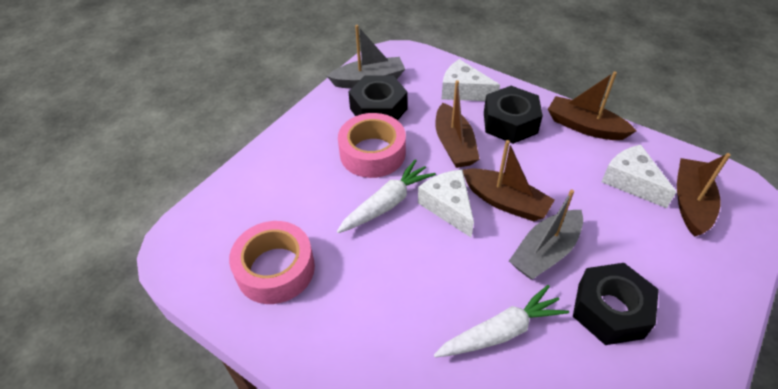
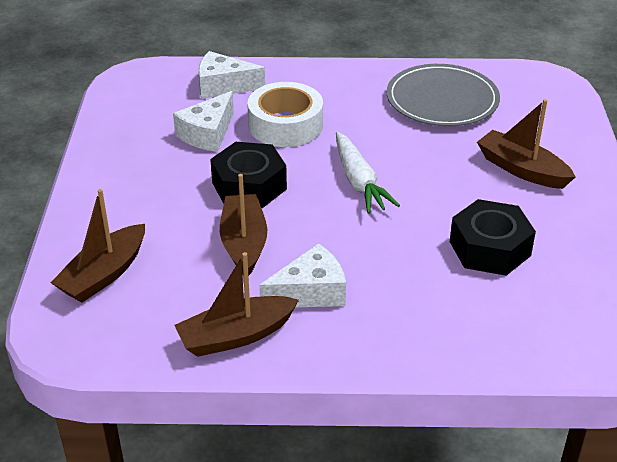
black nut: 3 -> 2
grey boat: 2 -> 0
grey plate: 0 -> 1
pink tape: 2 -> 0
white carrot: 2 -> 1
white tape: 0 -> 1

